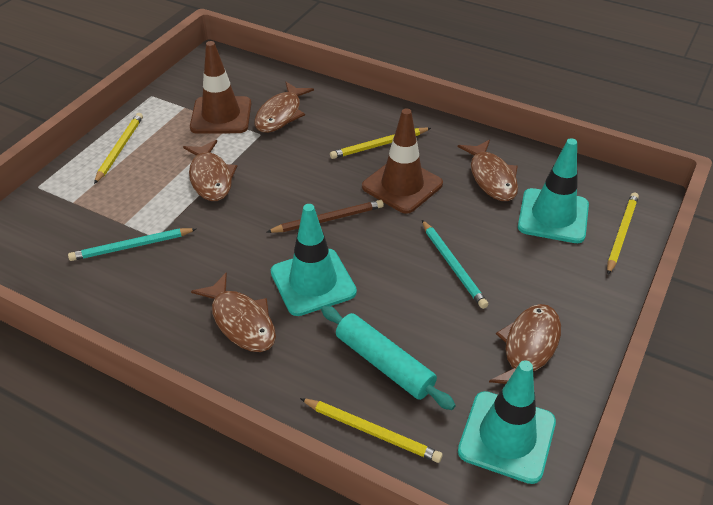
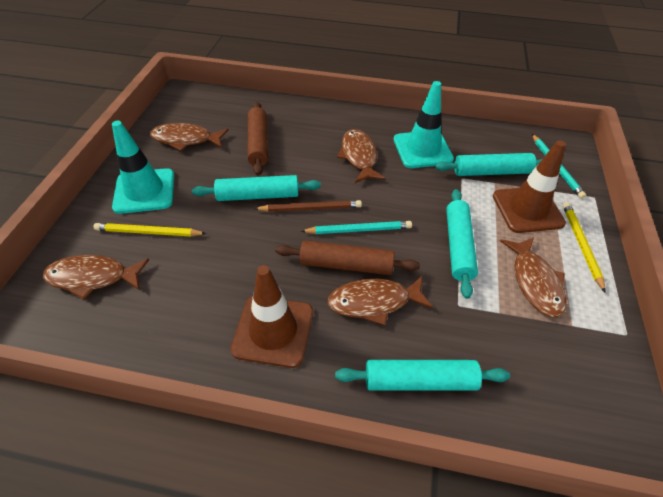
brown rolling pin: 0 -> 2
turquoise rolling pin: 1 -> 4
turquoise traffic cone: 3 -> 2
yellow pencil: 4 -> 2

